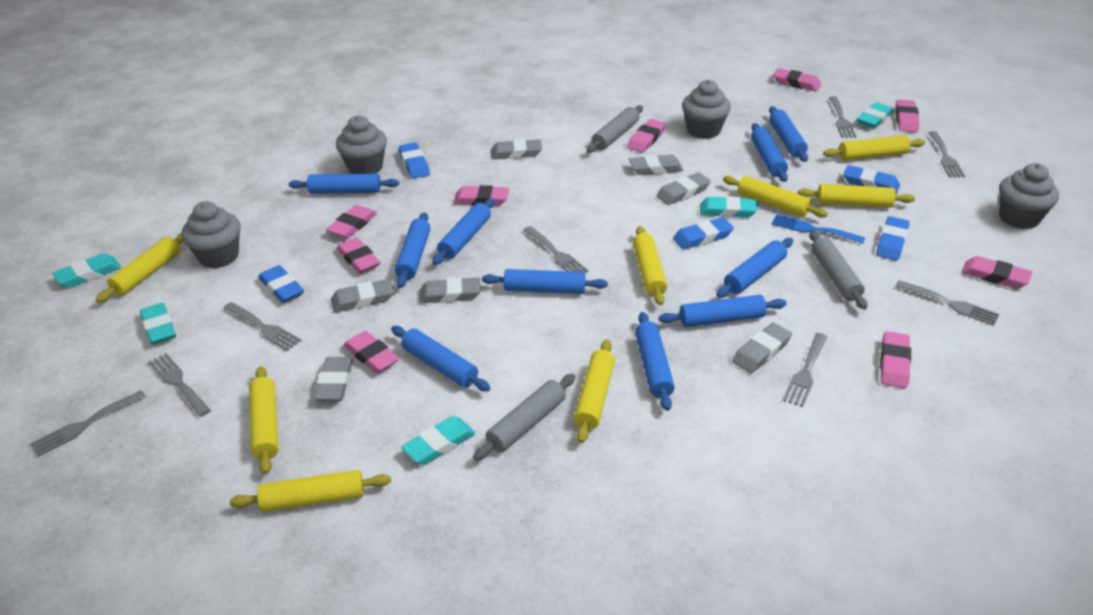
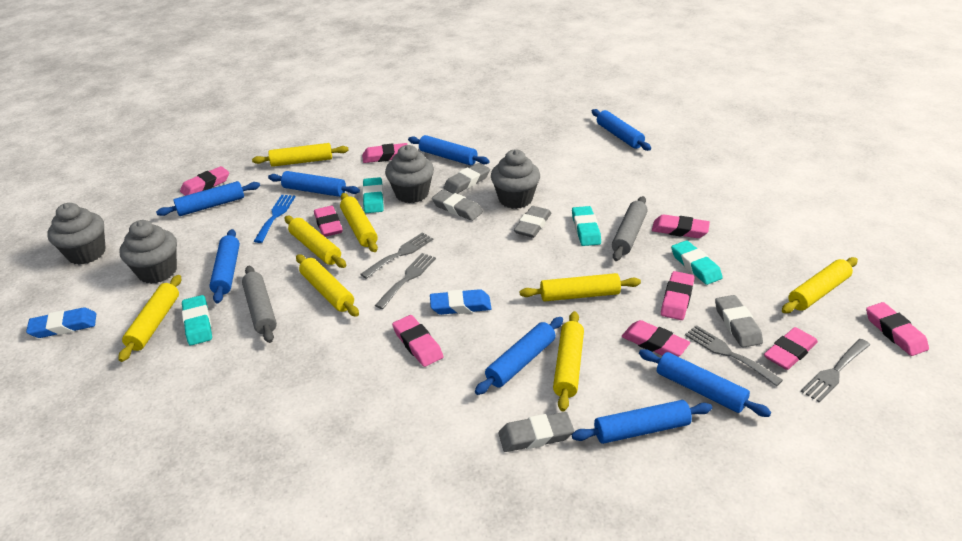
blue eraser: 5 -> 2
blue rolling pin: 10 -> 8
grey eraser: 7 -> 5
grey fork: 8 -> 4
grey rolling pin: 3 -> 2
turquoise eraser: 5 -> 4

